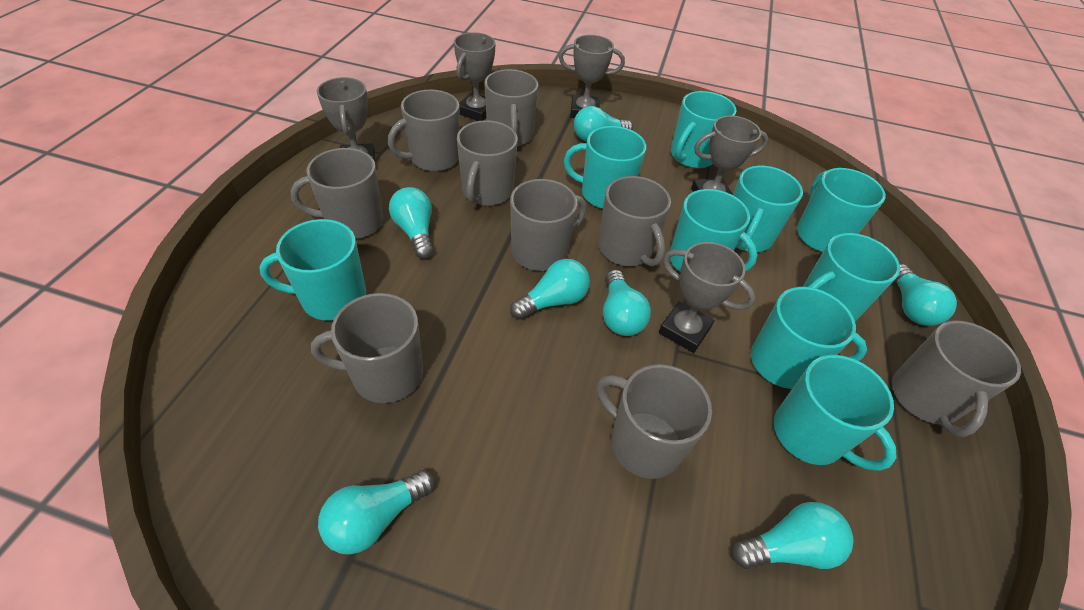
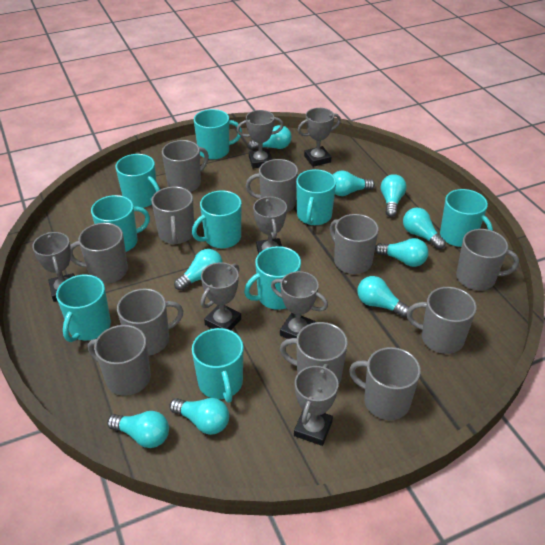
grey mug: 9 -> 11
grey trophy: 5 -> 7
turquoise light bulb: 7 -> 9

